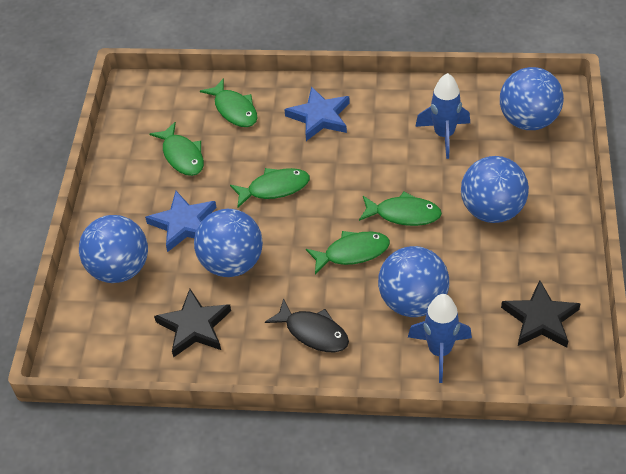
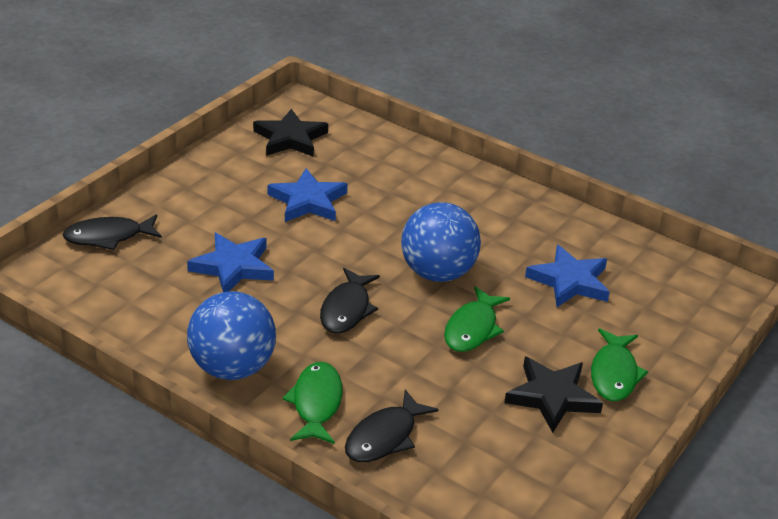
black fish: 1 -> 3
blue ball: 5 -> 2
blue rocket: 2 -> 0
blue star: 2 -> 3
green fish: 5 -> 3

